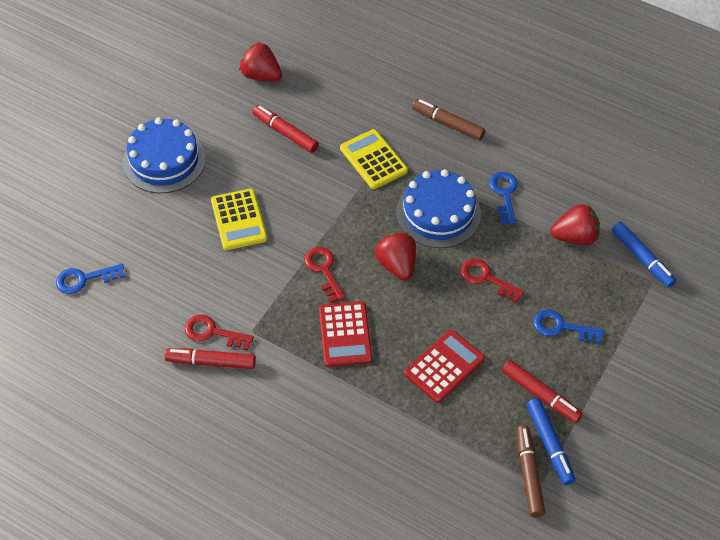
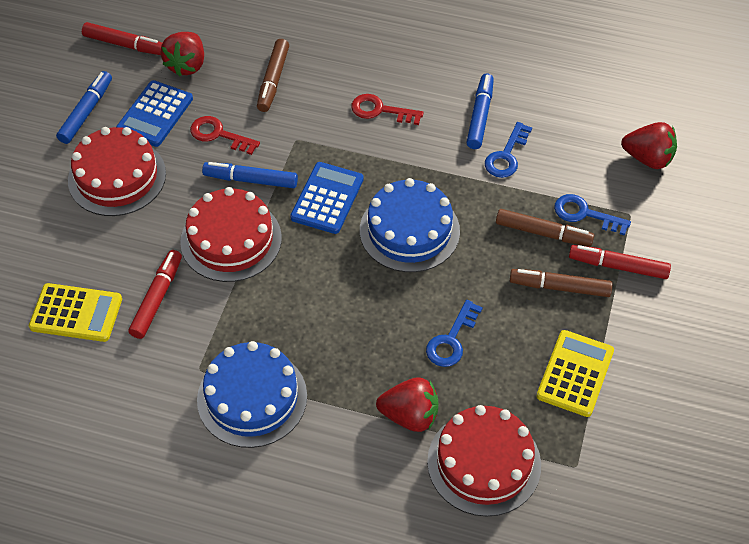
blue calculator: 0 -> 2
blue marker: 2 -> 3
brown marker: 2 -> 3
red cake: 0 -> 3
red calculator: 2 -> 0
red key: 3 -> 2

